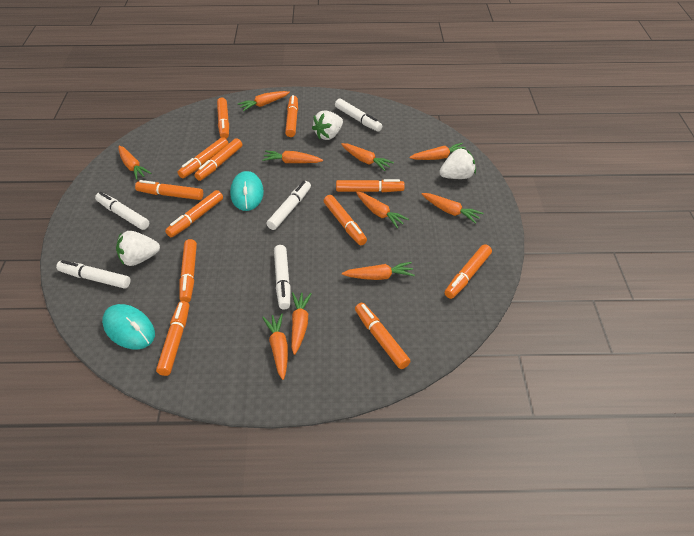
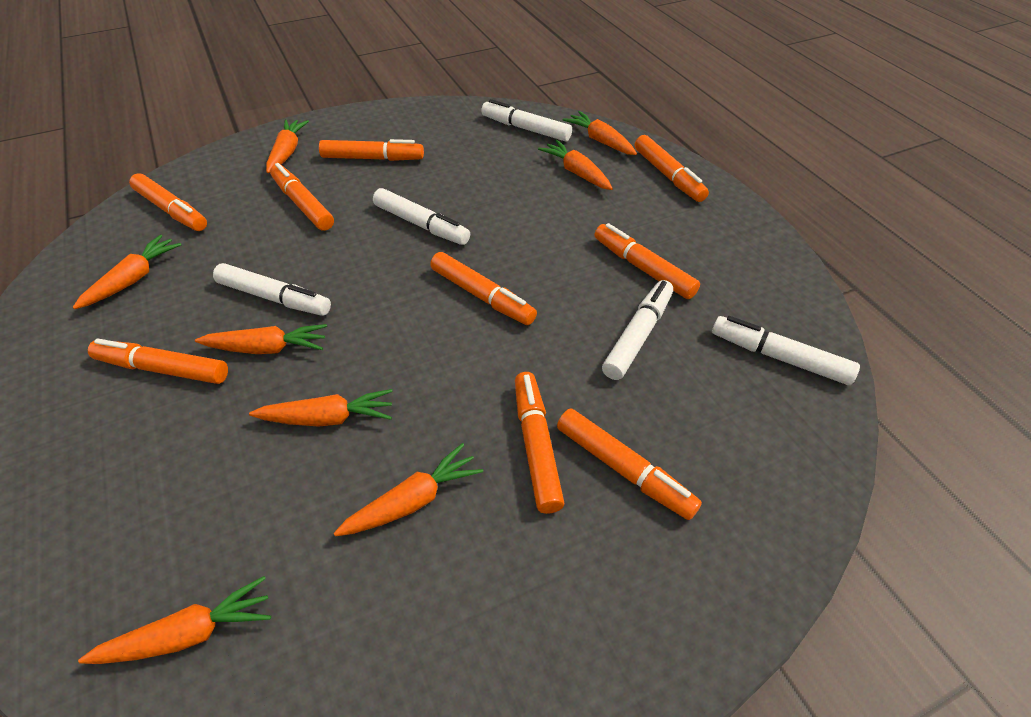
orange carrot: 10 -> 8
orange marker: 12 -> 9
turquoise mouse: 2 -> 0
white strawberry: 3 -> 0

